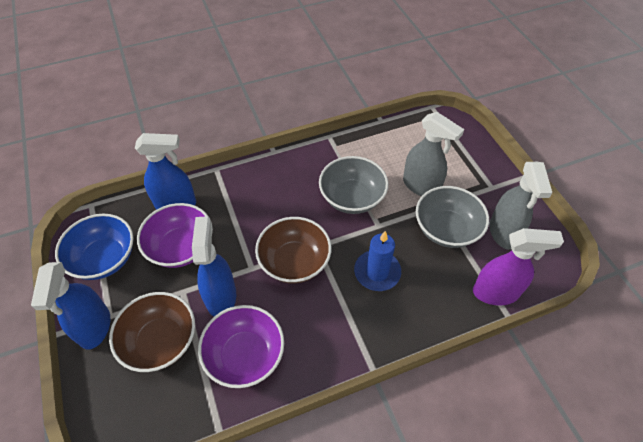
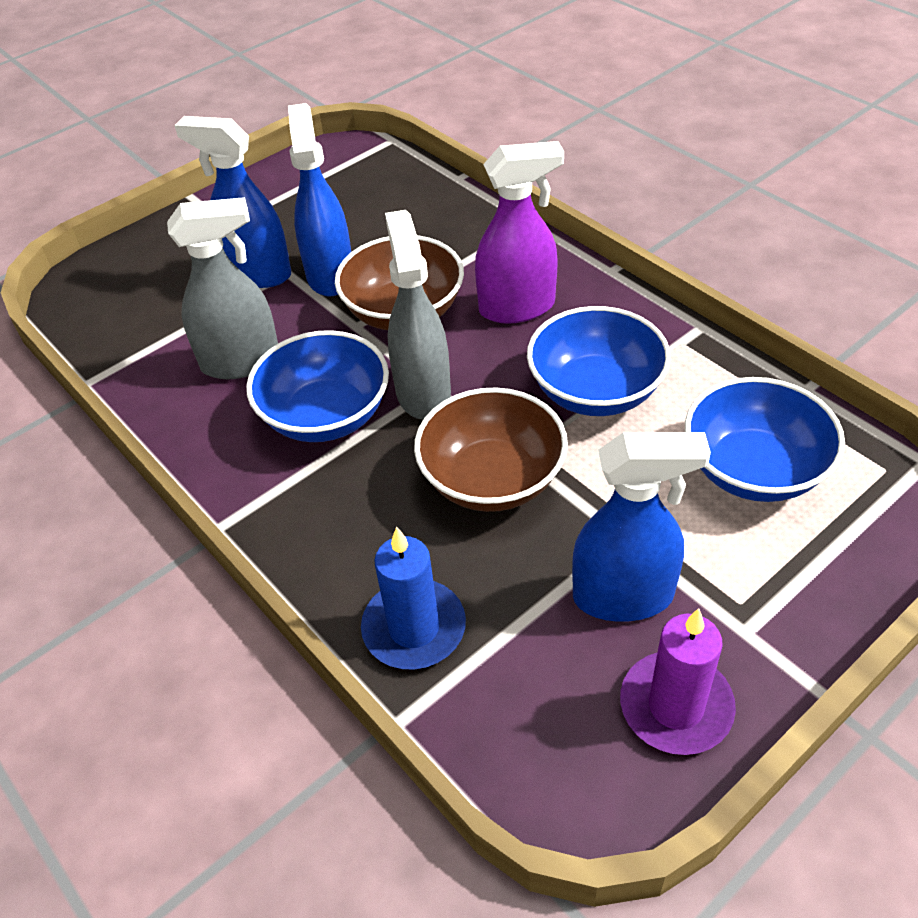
blue bowl: 1 -> 3
grey bowl: 2 -> 0
purple bowl: 2 -> 0
purple candle: 0 -> 1

